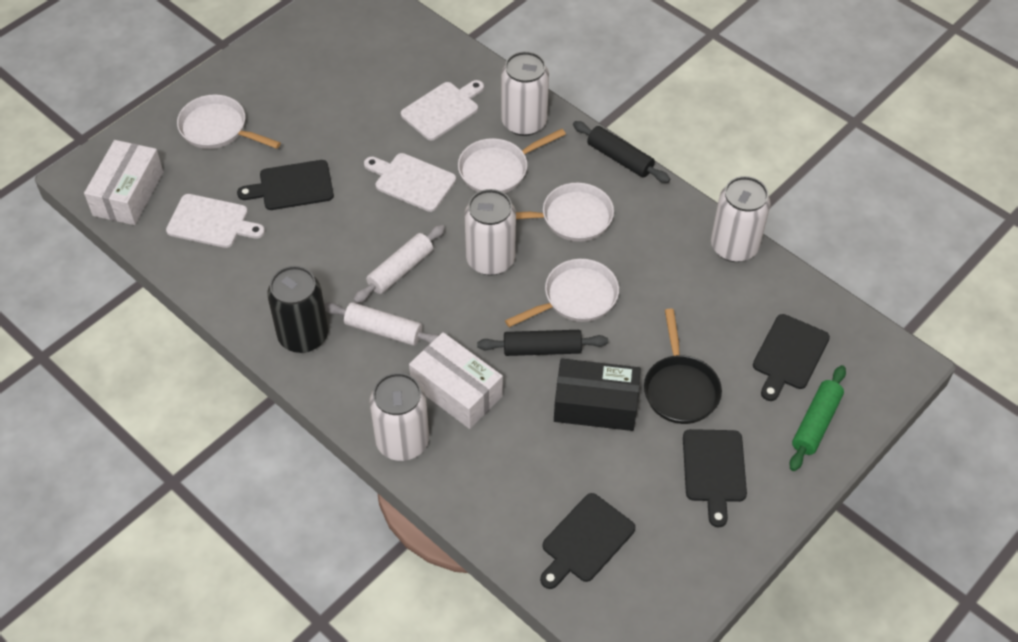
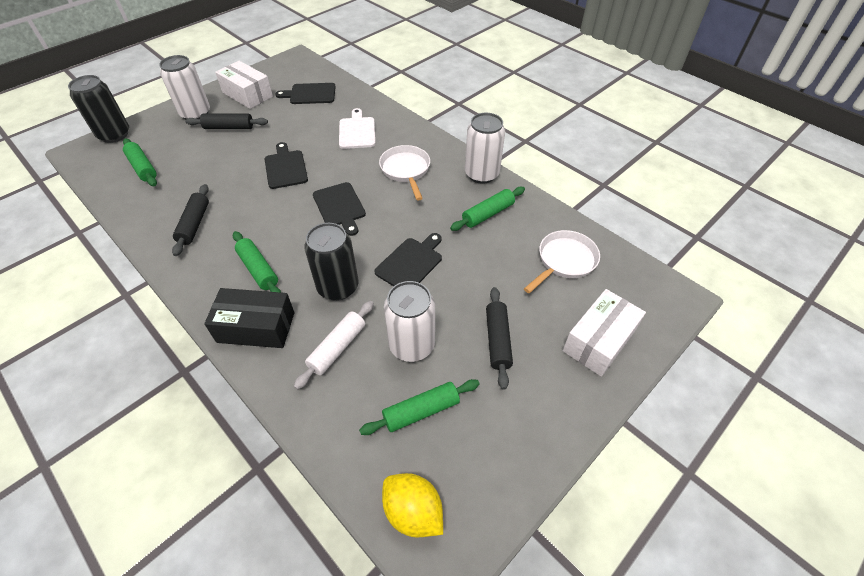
black can: 1 -> 2
black pan: 1 -> 0
black rolling pin: 2 -> 3
green rolling pin: 1 -> 4
white can: 4 -> 3
white cutting board: 3 -> 1
white pan: 4 -> 2
white rolling pin: 2 -> 1
yellow lemon: 0 -> 1

